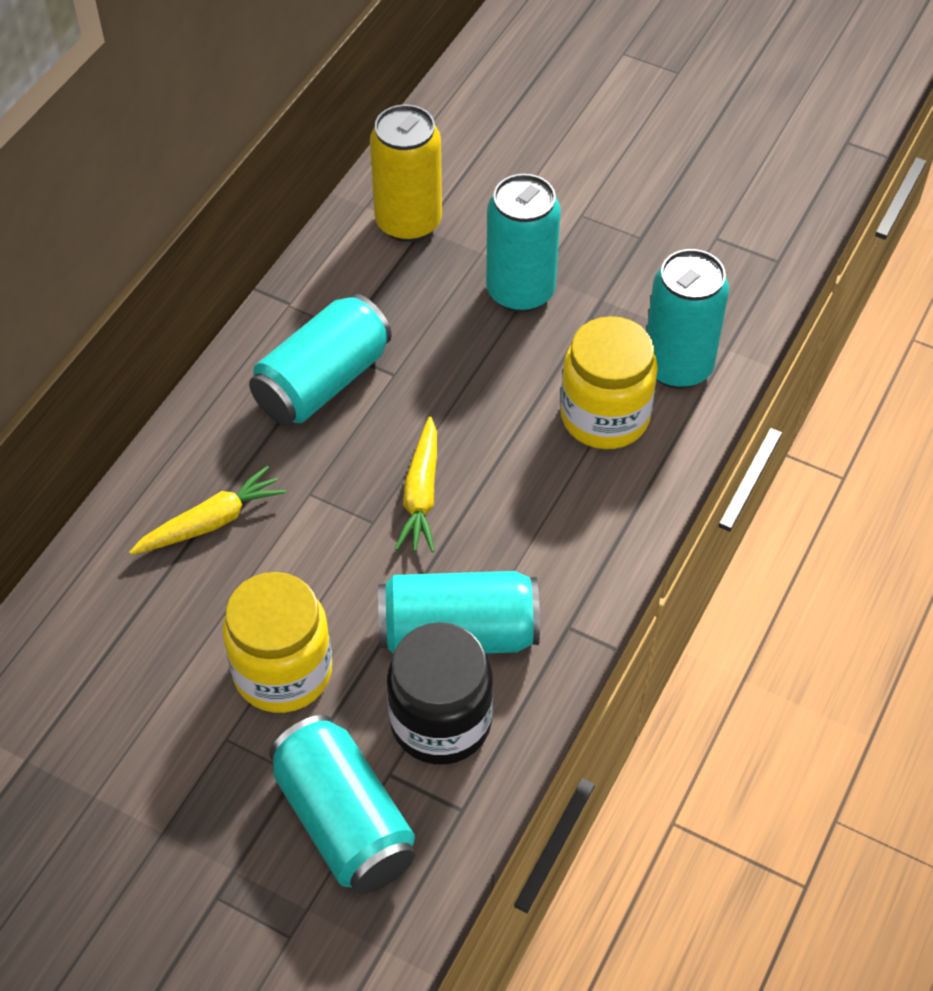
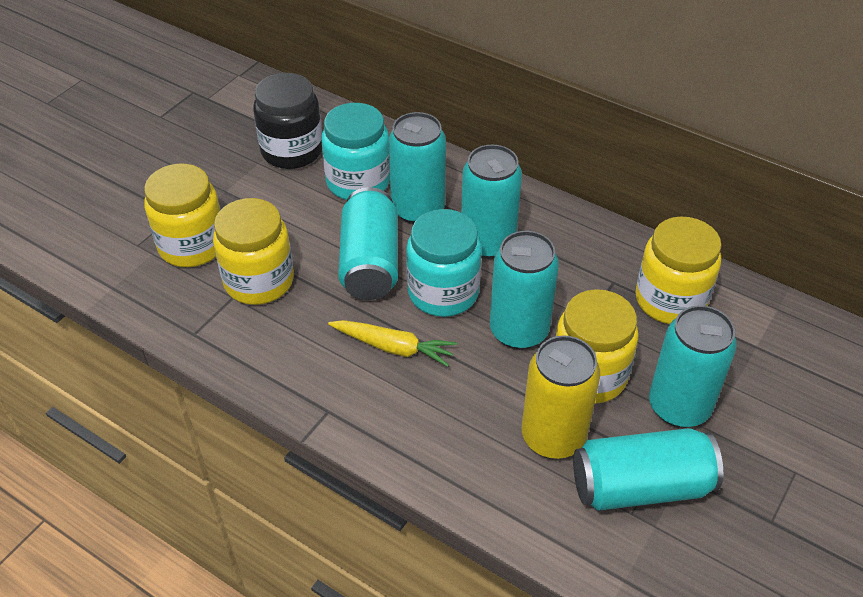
turquoise can: 5 -> 6
turquoise jar: 0 -> 2
yellow carrot: 2 -> 1
yellow jar: 2 -> 4

